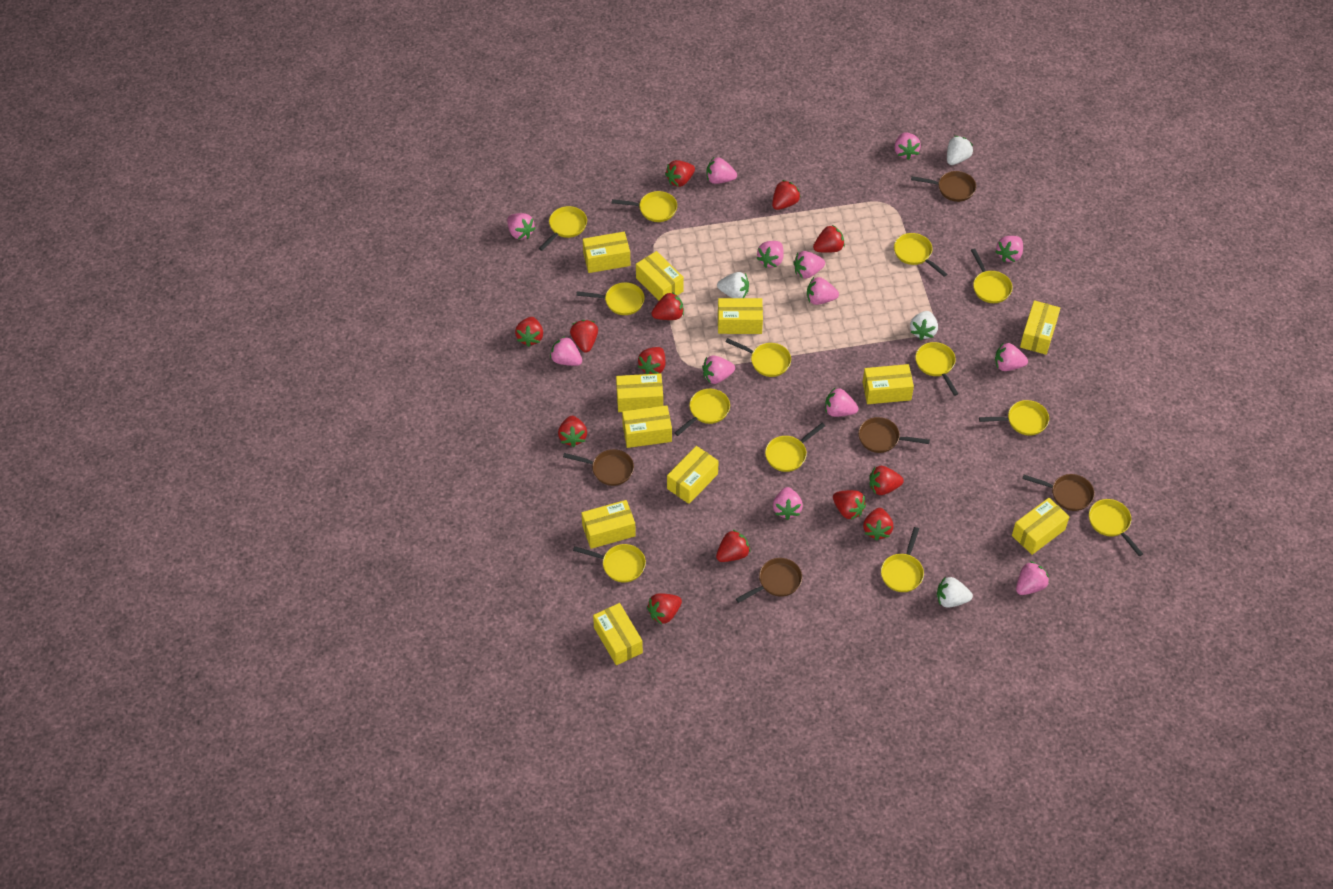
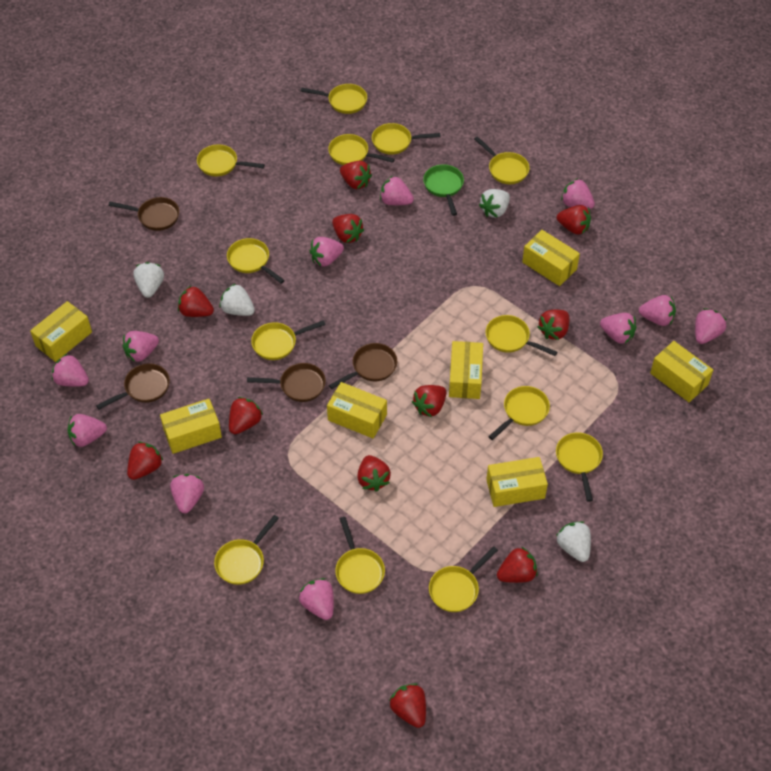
brown pan: 5 -> 4
green pan: 0 -> 1
pink strawberry: 13 -> 11
red strawberry: 13 -> 11
yellow box: 11 -> 7

